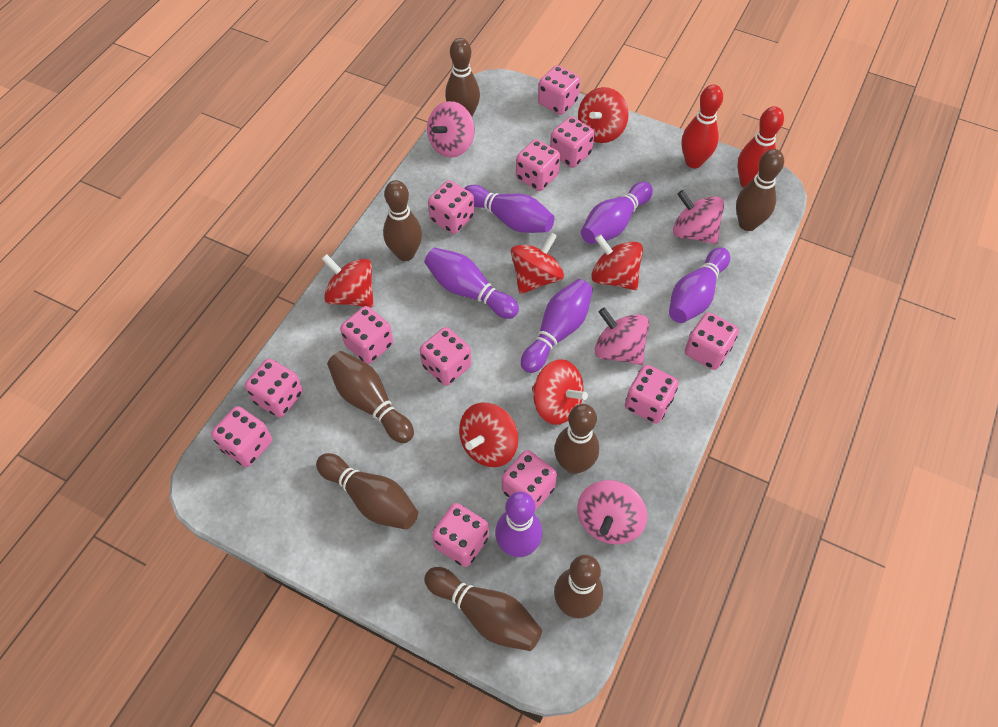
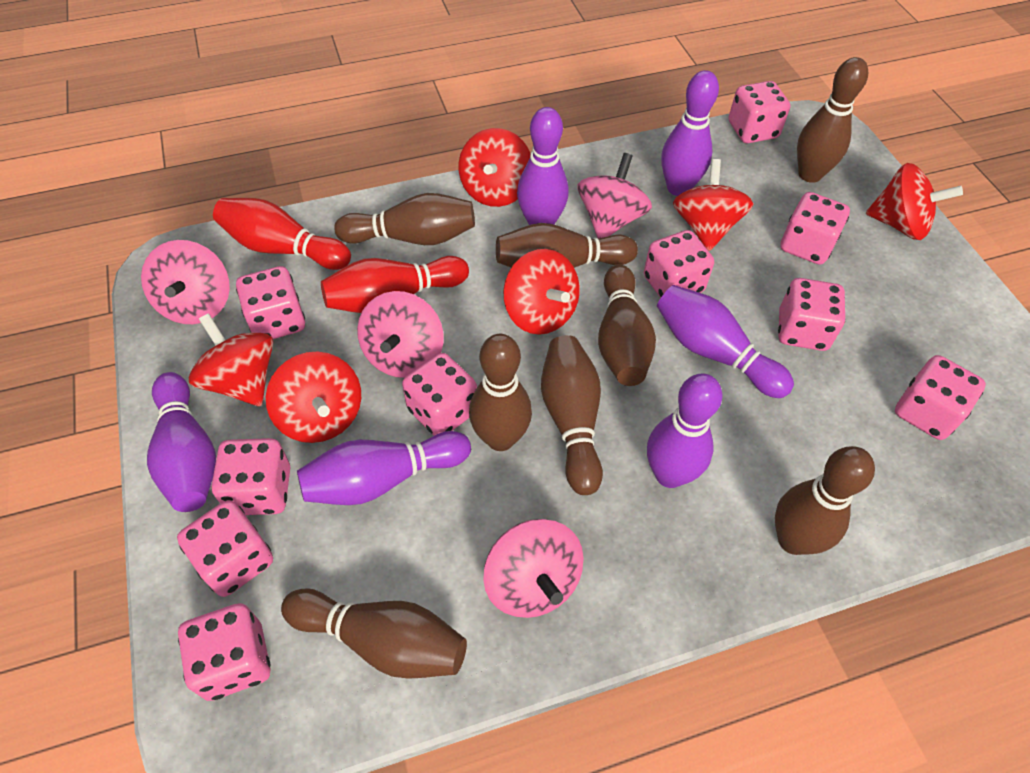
pink dice: 12 -> 10

